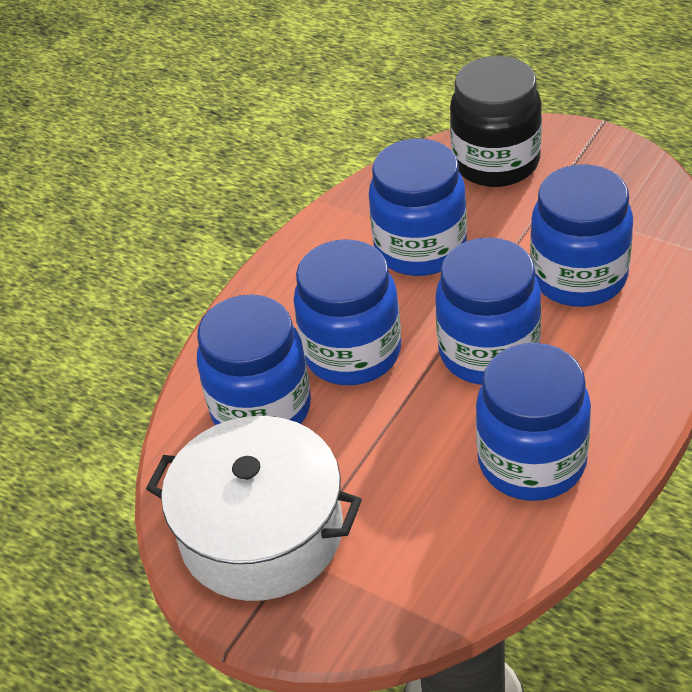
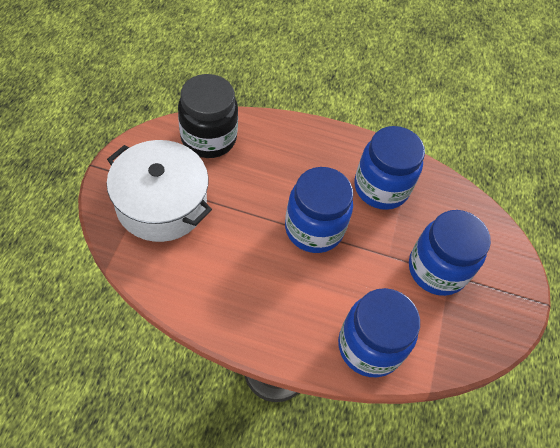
blue jar: 6 -> 4

